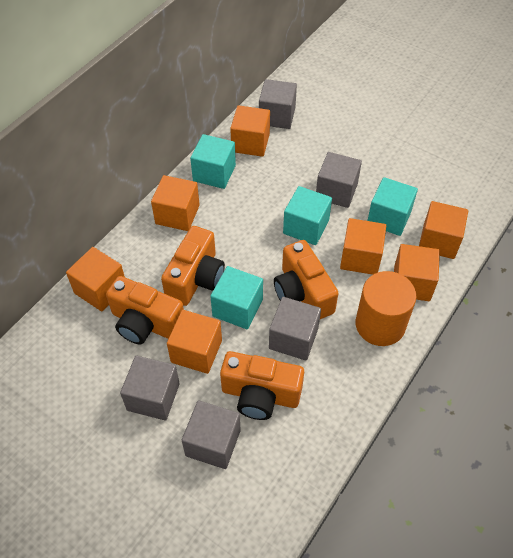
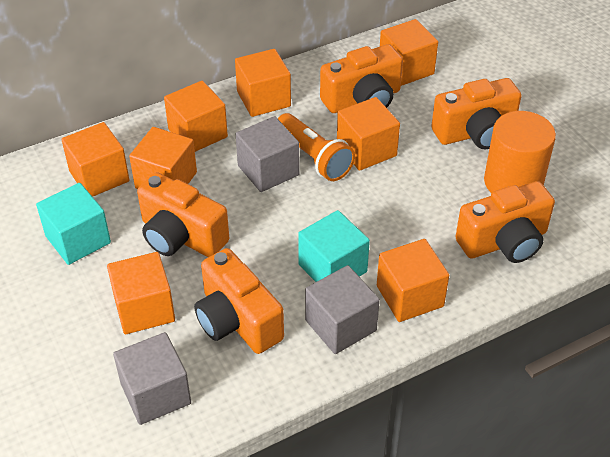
grey cube: 5 -> 3
orange camera: 4 -> 5
orange cube: 7 -> 8
orange flashlight: 0 -> 1
turquoise cube: 4 -> 2

